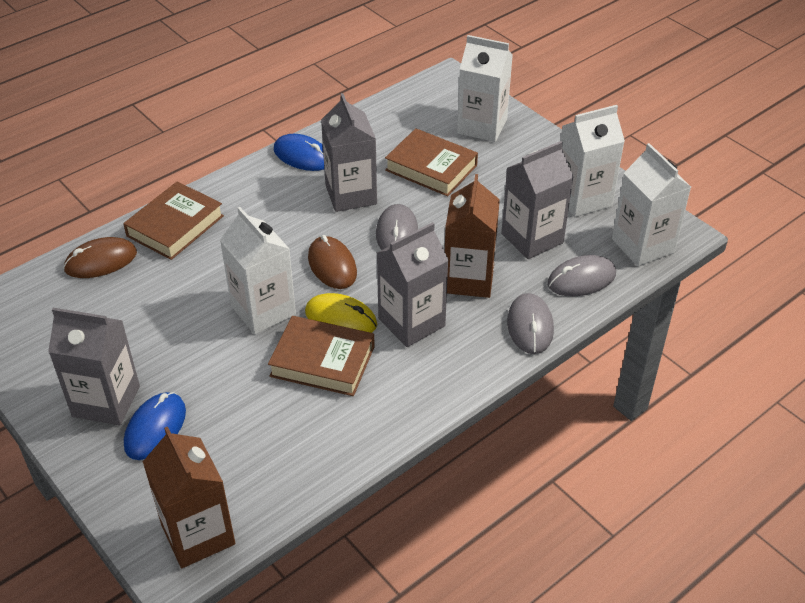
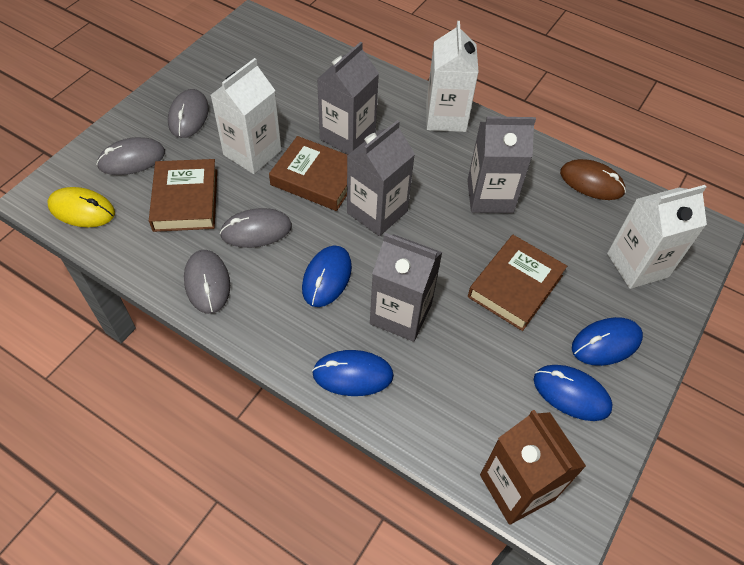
blue mouse: 2 -> 4
brown carton: 2 -> 1
brown mouse: 2 -> 1
grey mouse: 3 -> 4
white carton: 4 -> 3

